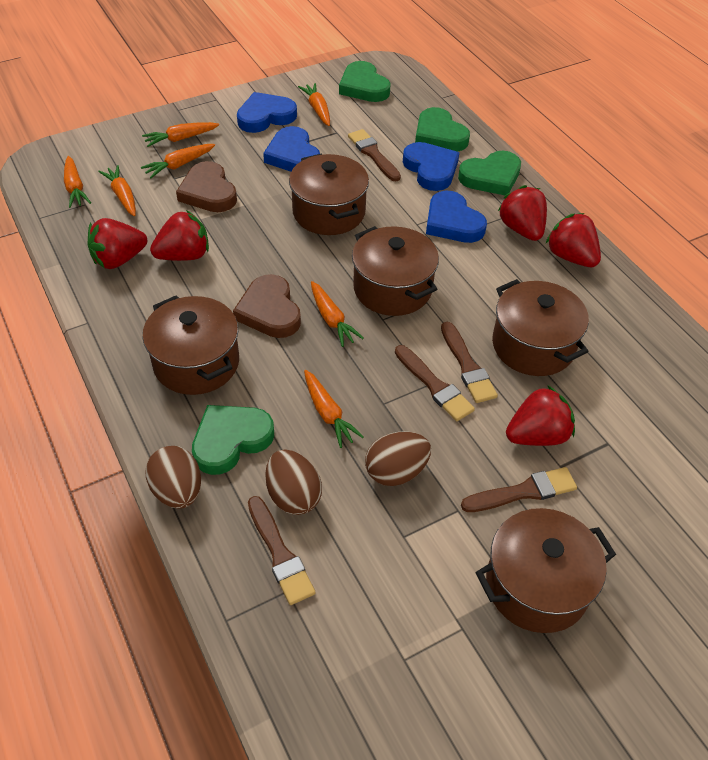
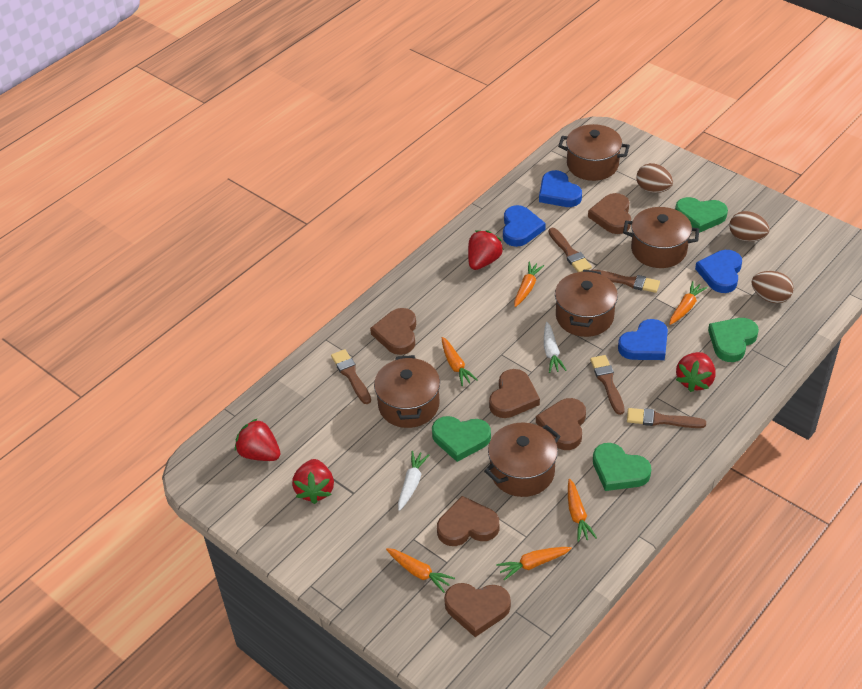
brown heart: 2 -> 6
orange carrot: 7 -> 6
red strawberry: 5 -> 4
white carrot: 0 -> 2

